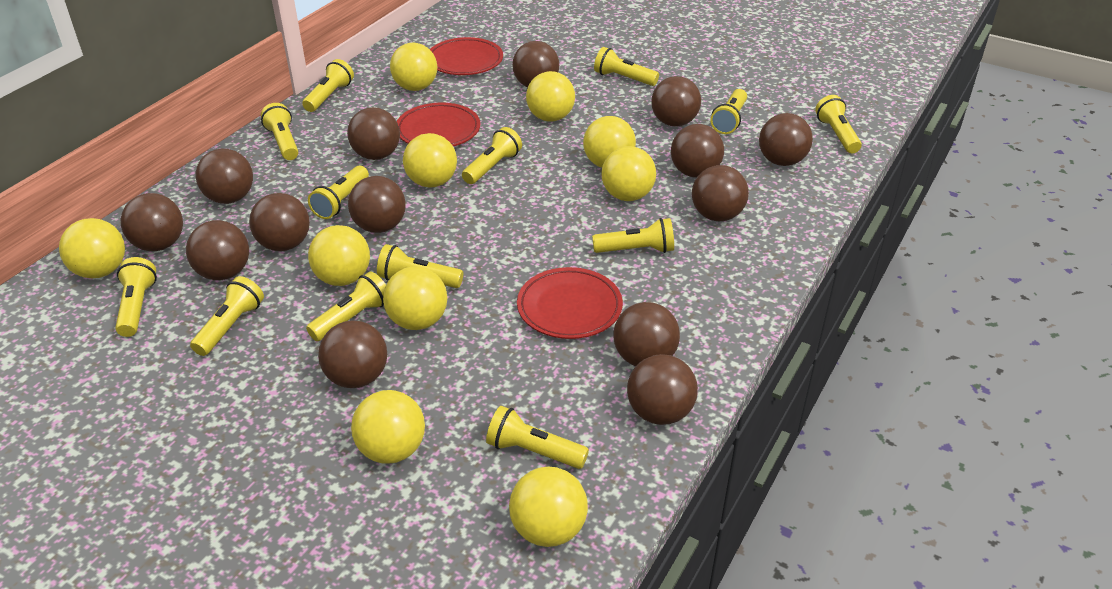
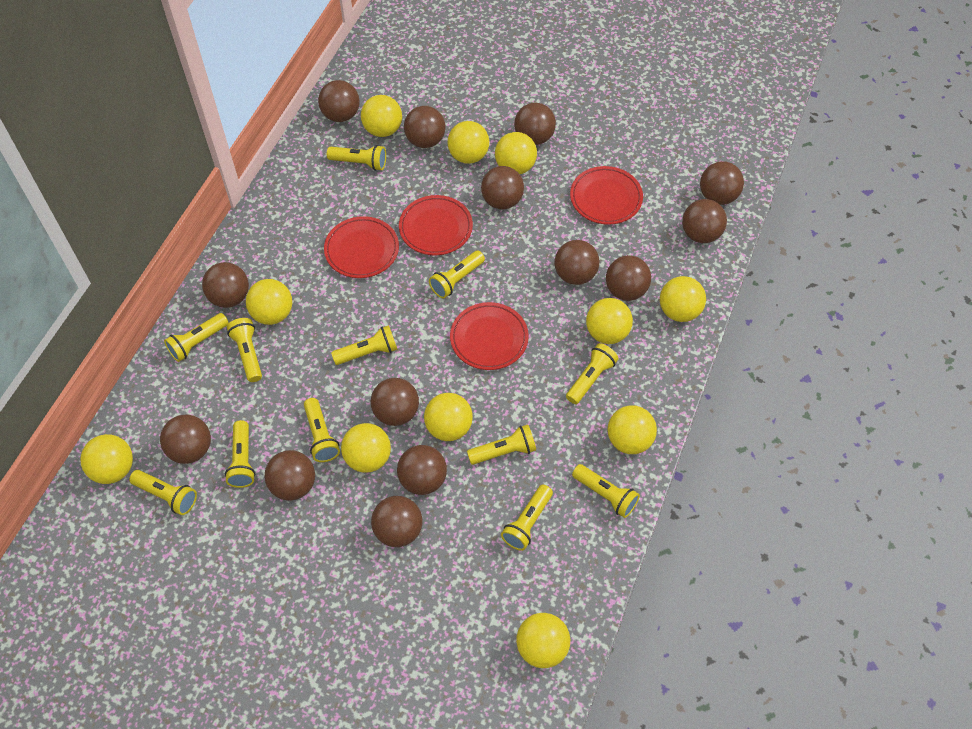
red plate: 3 -> 4
yellow ball: 10 -> 11
yellow flashlight: 13 -> 12

